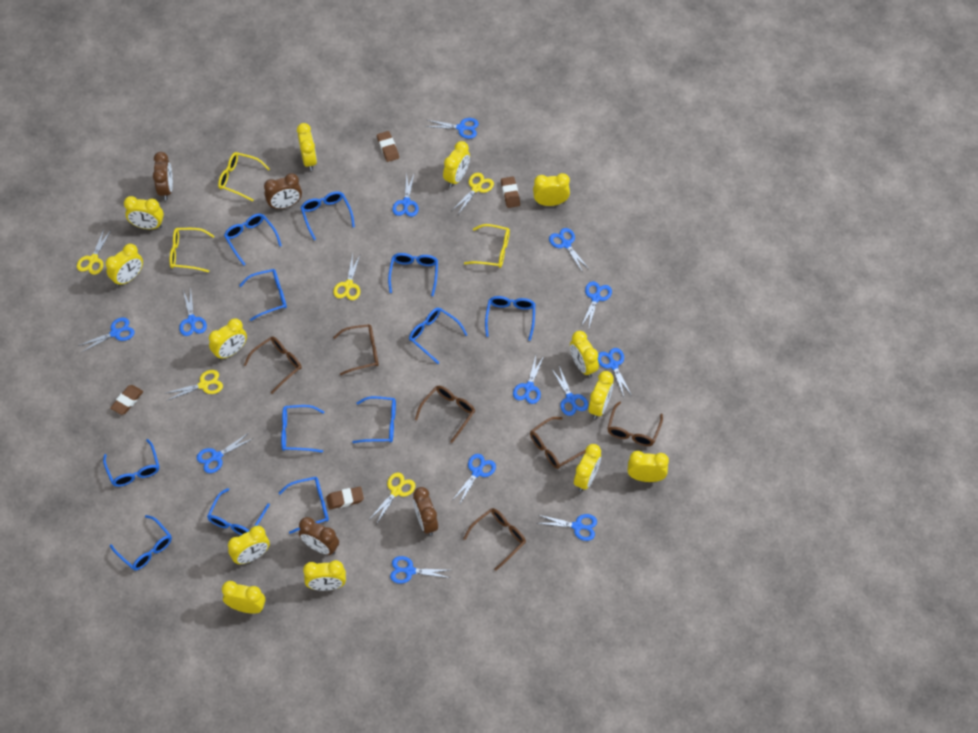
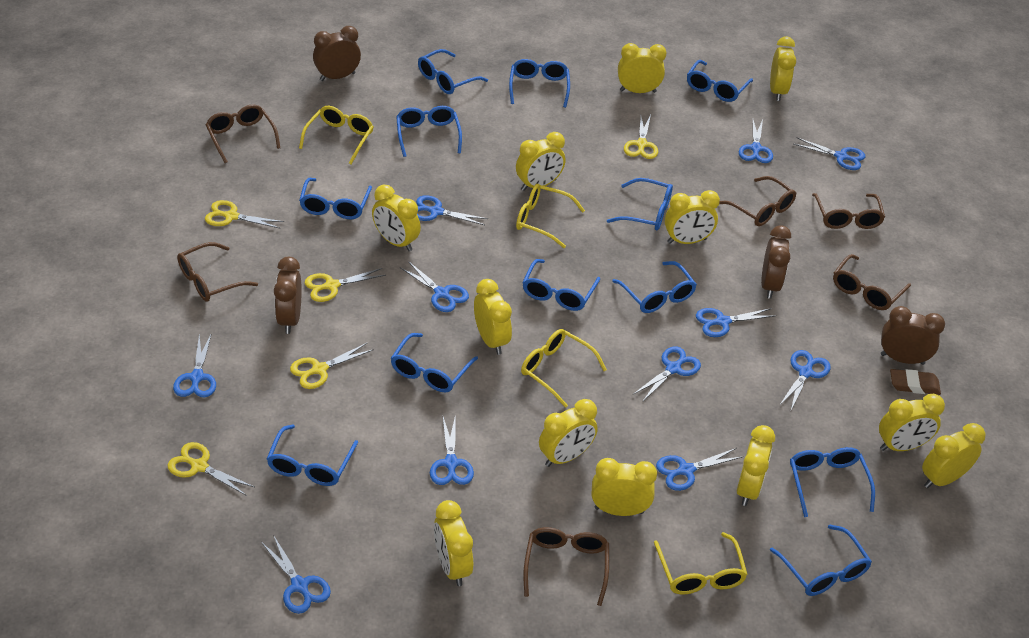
blue scissors: 13 -> 11
brown eraser: 4 -> 1
yellow clock: 13 -> 12
yellow glasses: 3 -> 4

